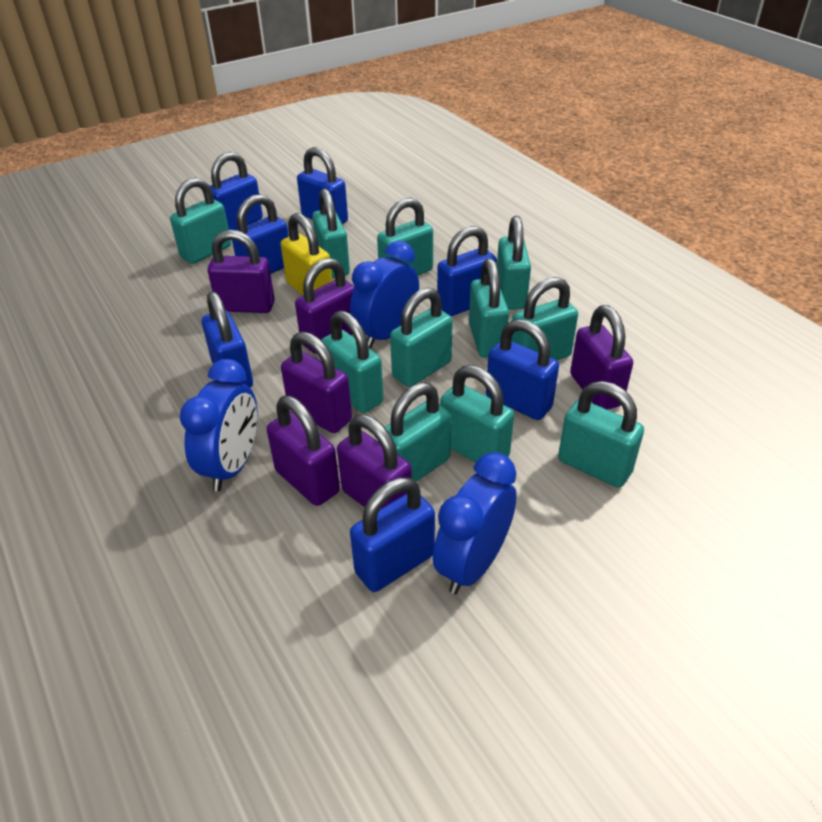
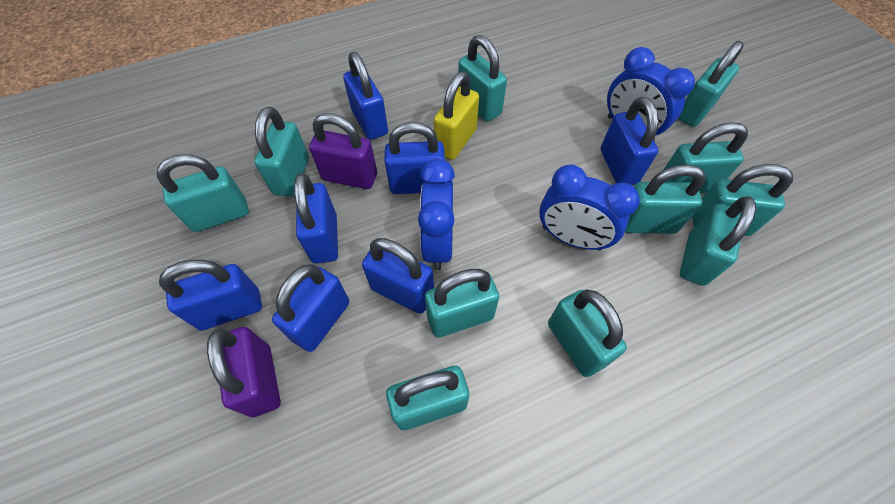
purple padlock: 6 -> 2

